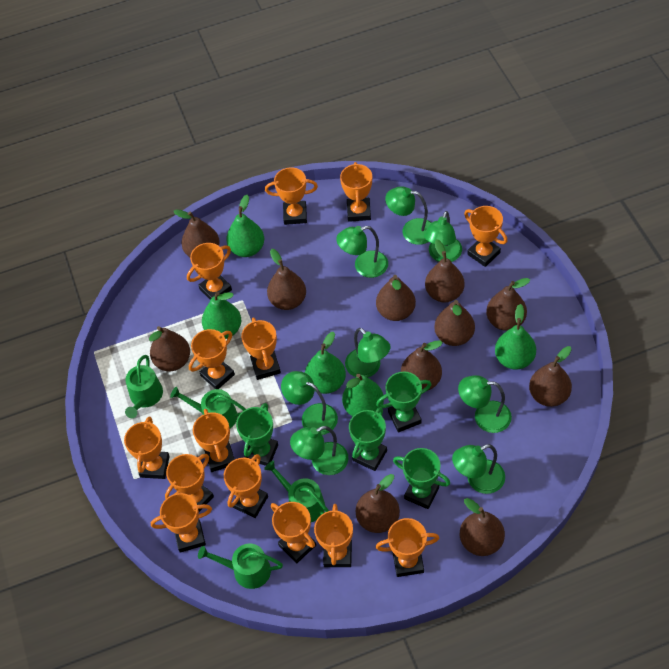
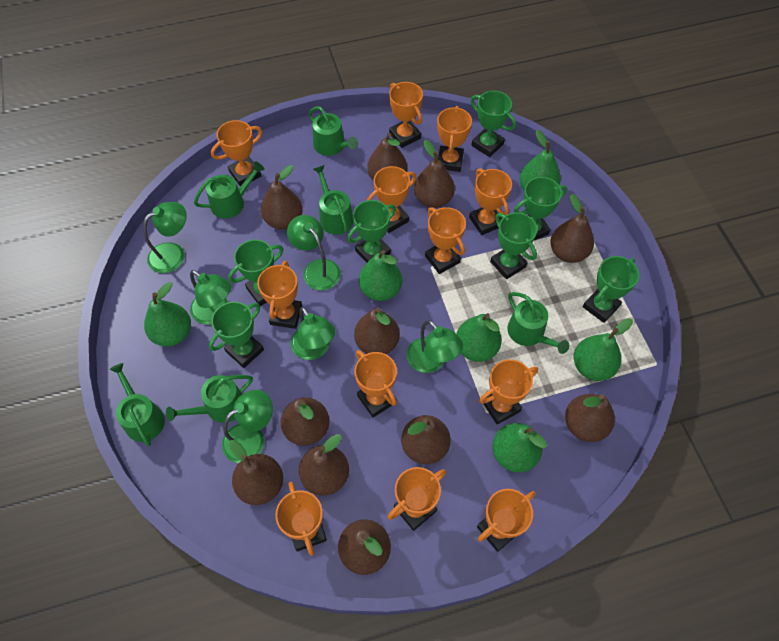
green lamp: 8 -> 6
green pear: 5 -> 6
green trophy: 4 -> 7
green watering can: 4 -> 6
orange trophy: 14 -> 12

